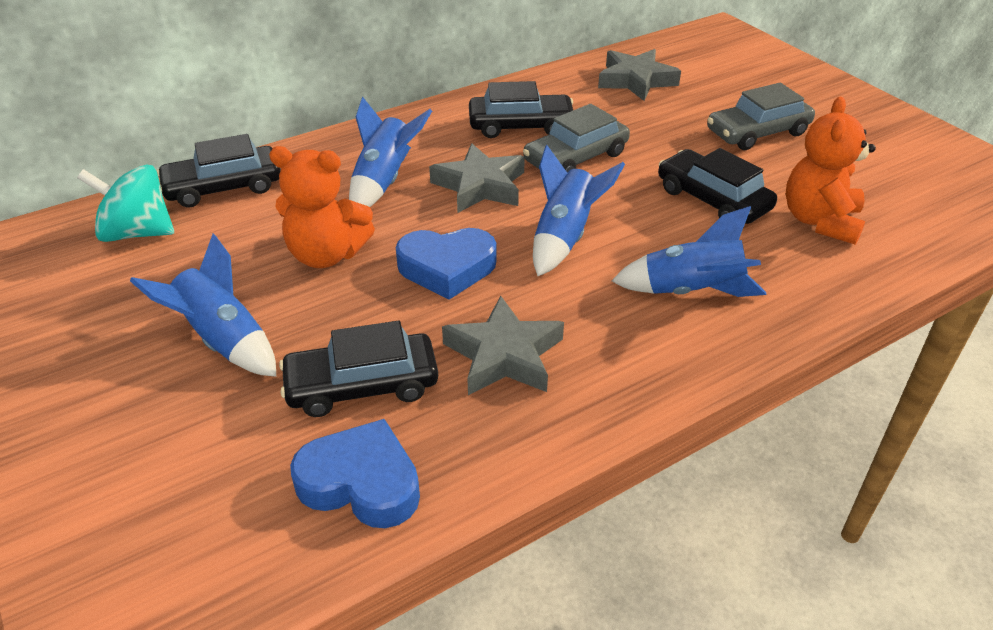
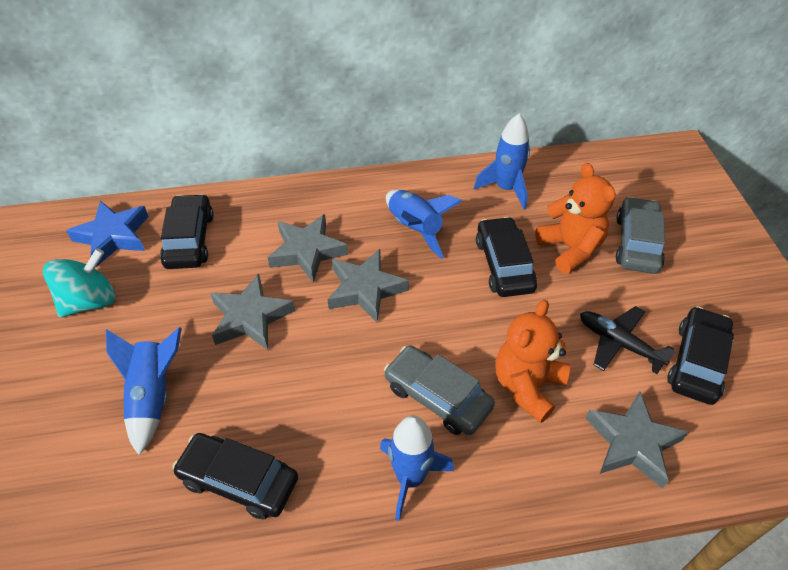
black plane: 0 -> 1
blue heart: 2 -> 0
blue star: 0 -> 1
grey star: 3 -> 4

